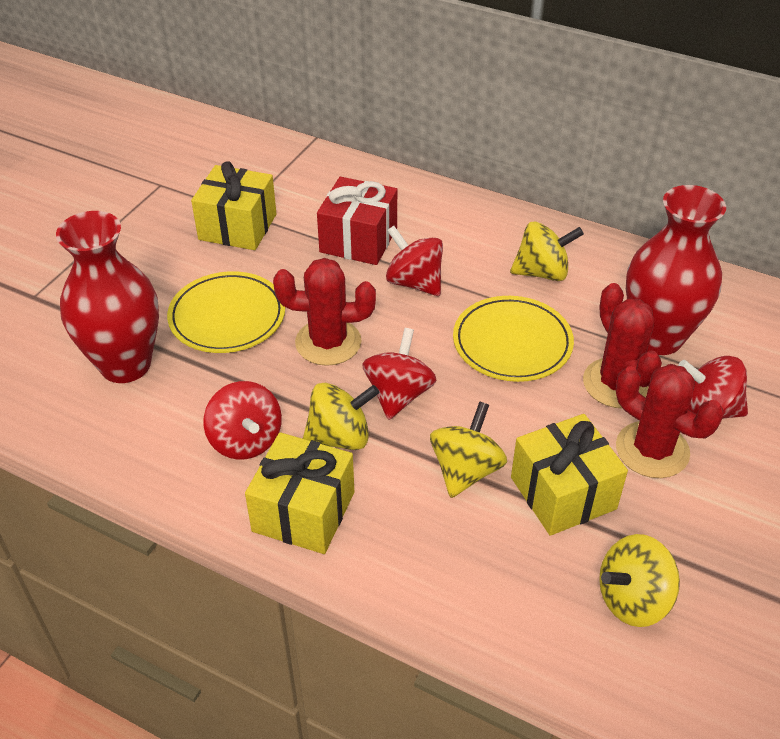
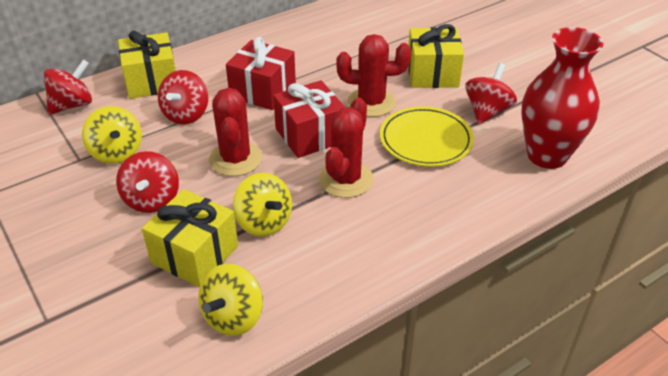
red gift: 1 -> 2
red vase: 2 -> 1
yellow plate: 2 -> 1
yellow spinning top: 4 -> 3

